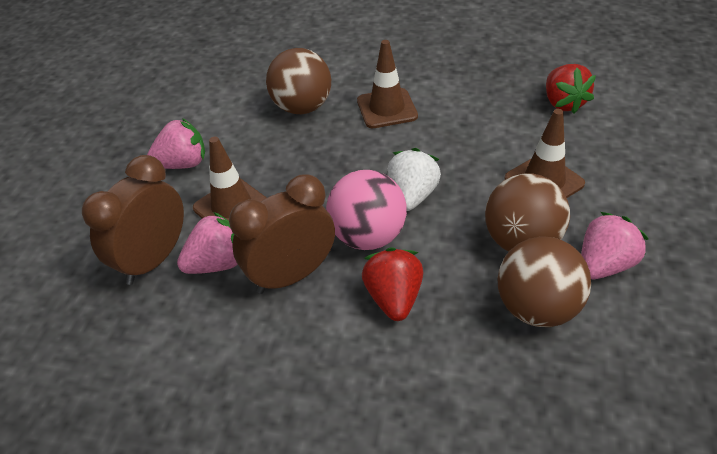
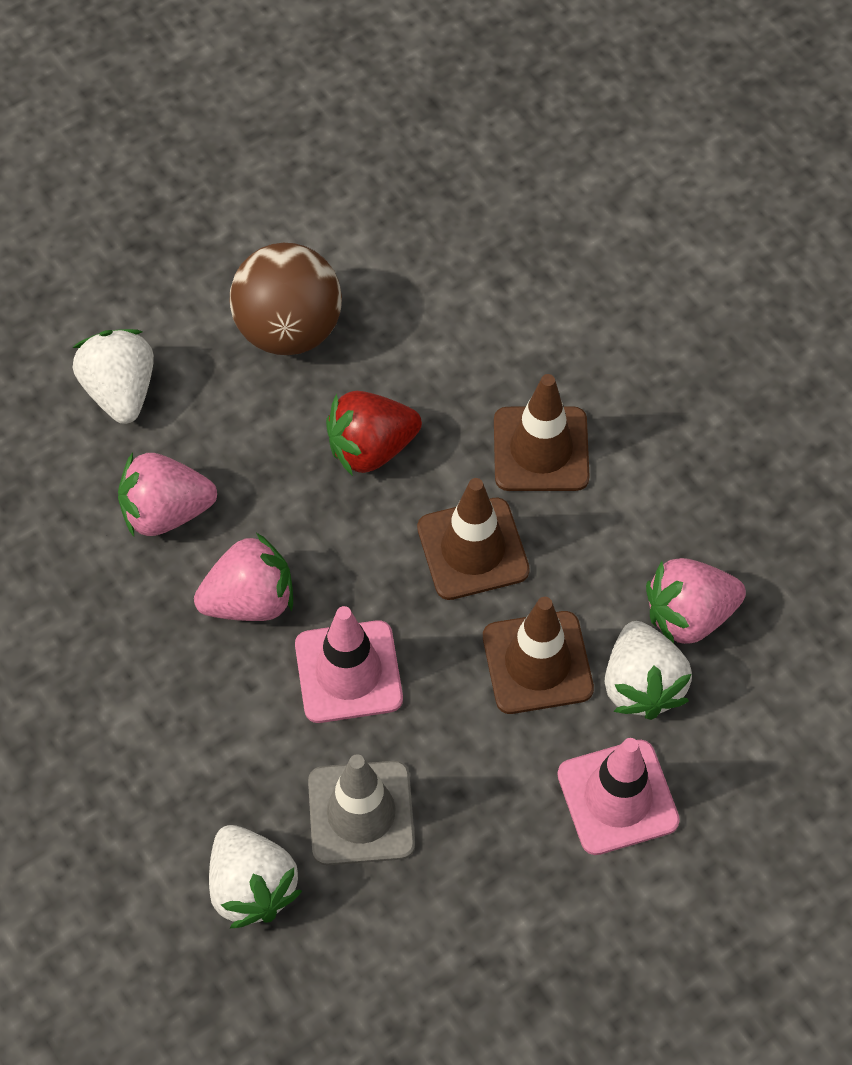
brown ball: 3 -> 1
brown clock: 2 -> 0
grey traffic cone: 0 -> 1
pink ball: 1 -> 0
pink traffic cone: 0 -> 2
red strawberry: 2 -> 1
white strawberry: 1 -> 3

